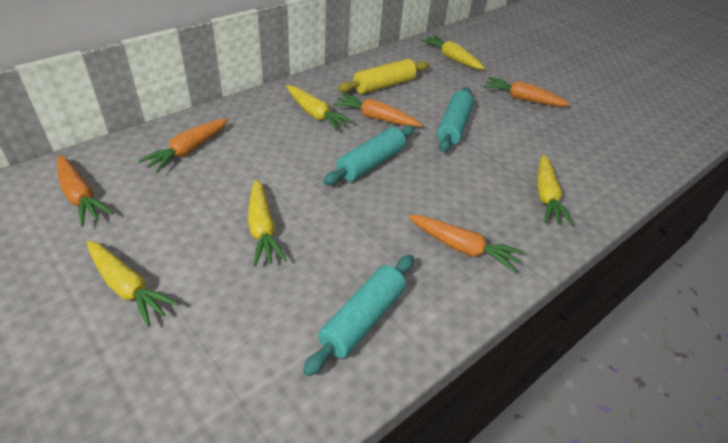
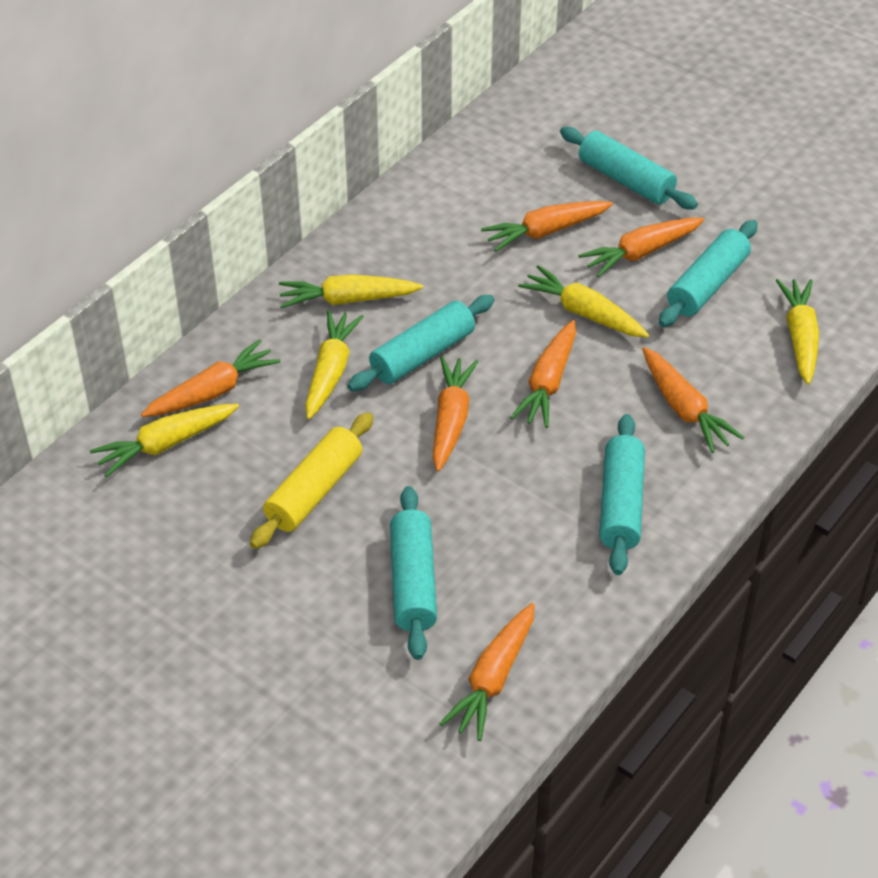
orange carrot: 5 -> 7
turquoise rolling pin: 3 -> 5

